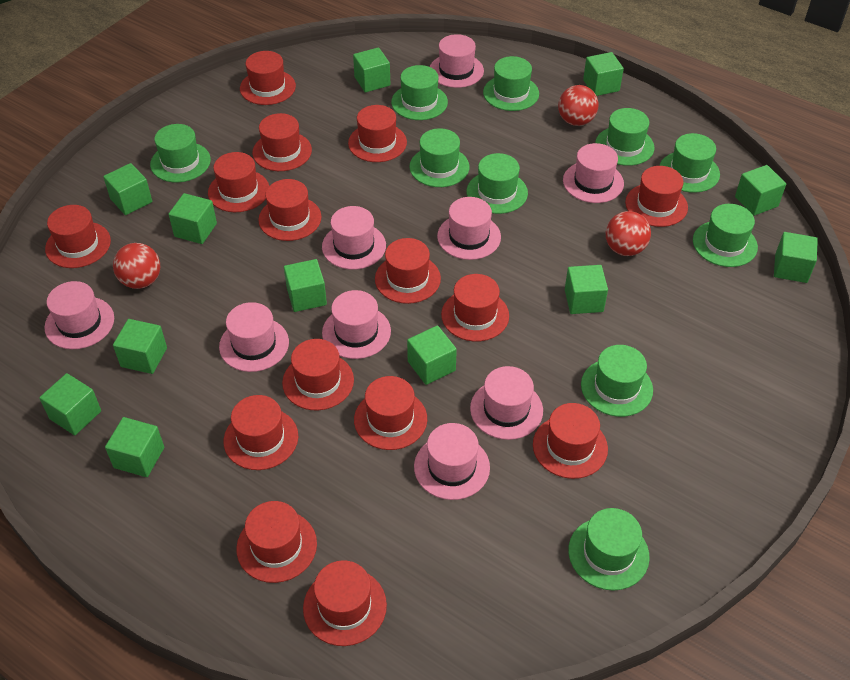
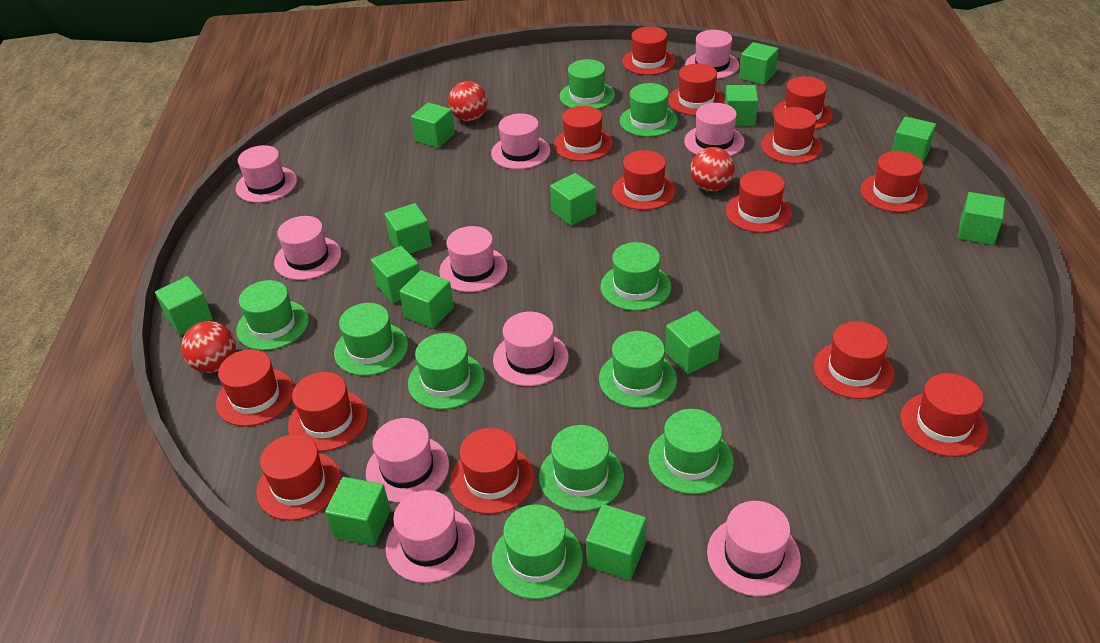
green cube: 12 -> 13
pink hat: 9 -> 10
red hat: 15 -> 14

